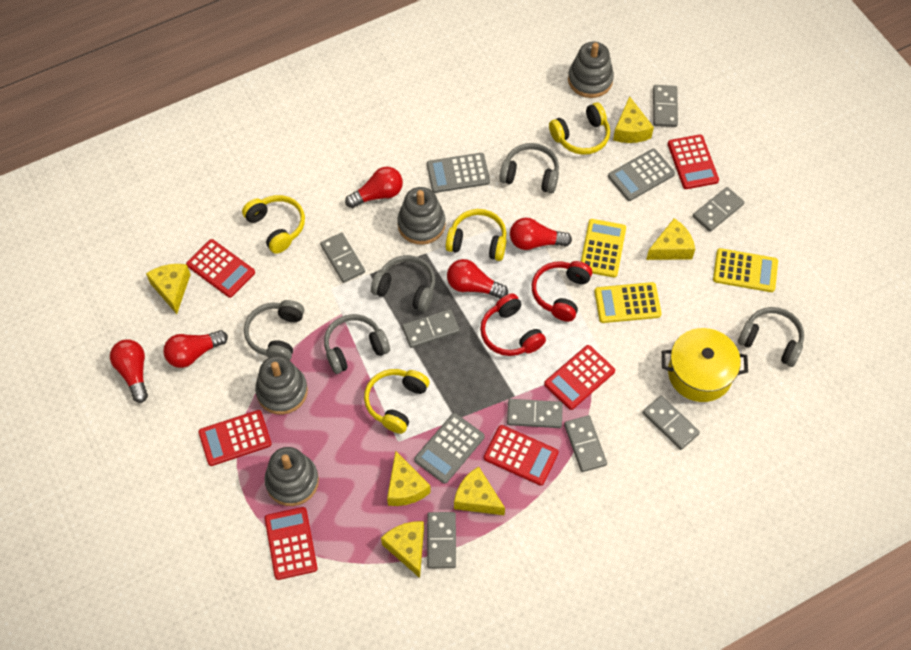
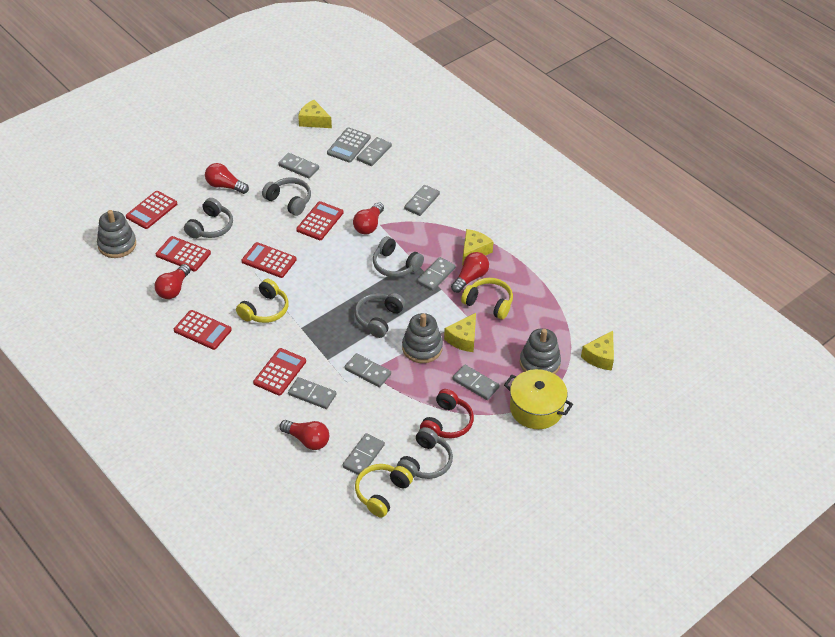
grey calculator: 3 -> 1
grey stacking toy: 4 -> 3
red headphones: 2 -> 1
yellow calculator: 3 -> 0
yellow cheese: 6 -> 4
yellow headphones: 4 -> 3

